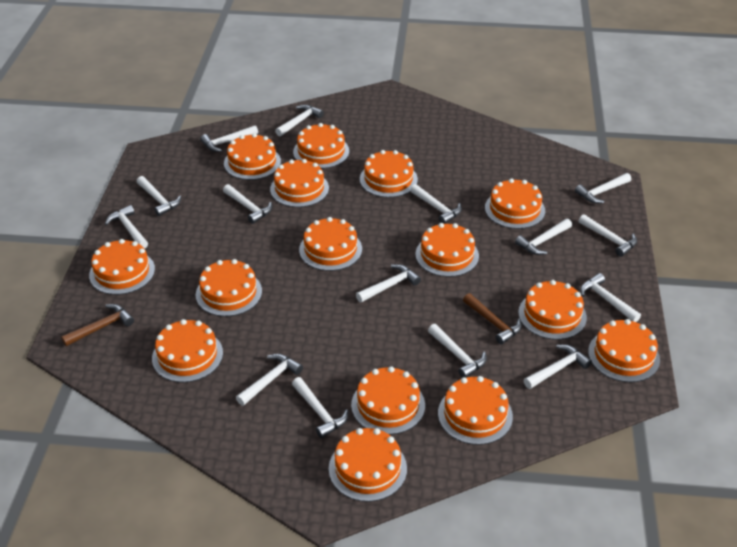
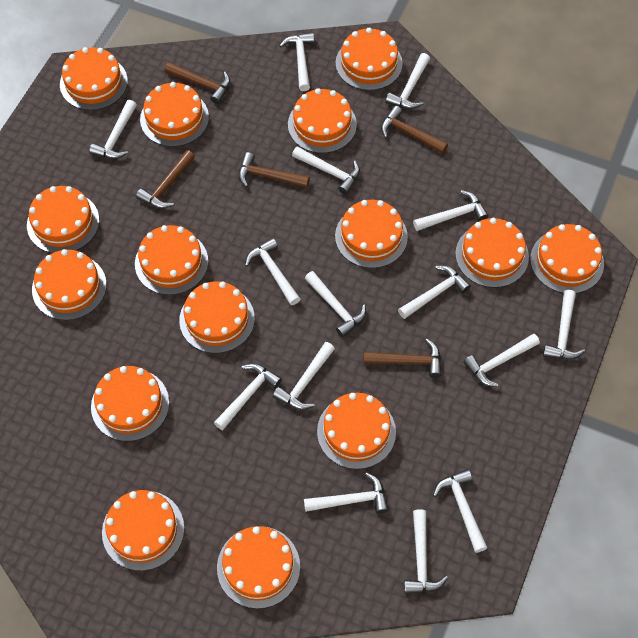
brown hammer: 2 -> 5

